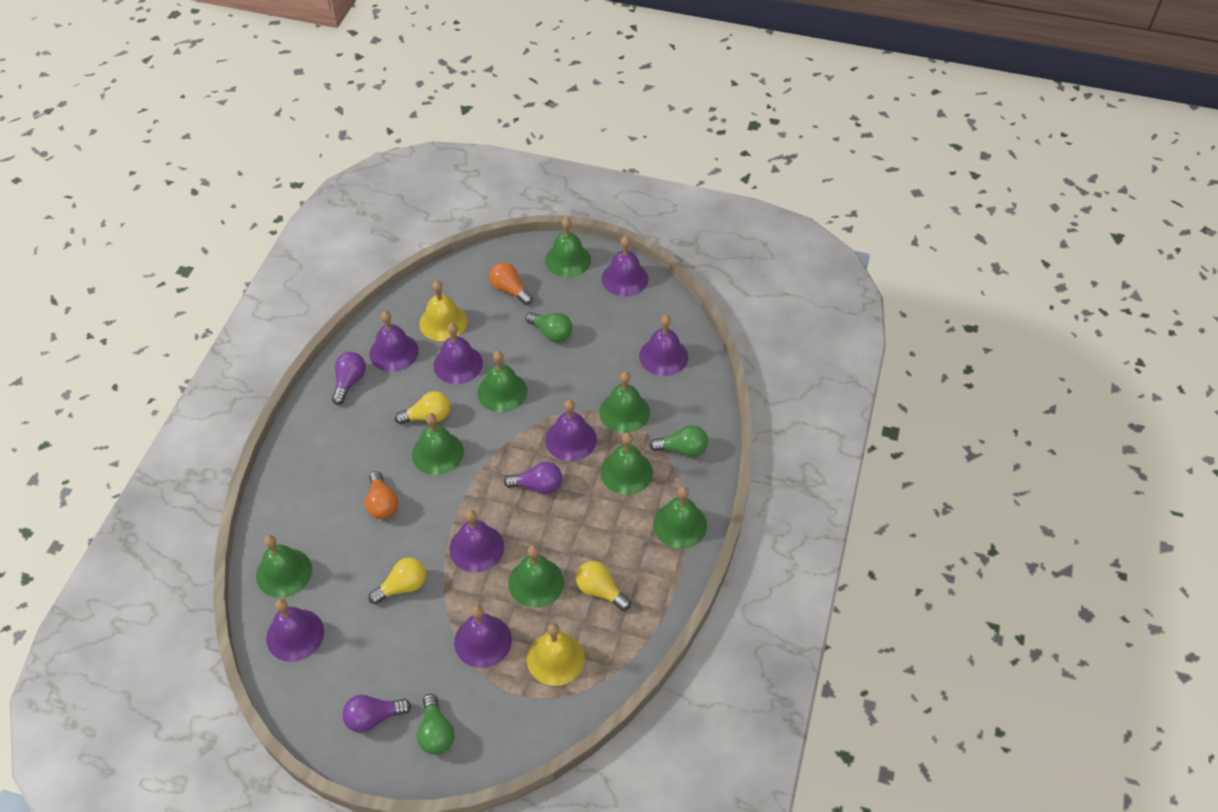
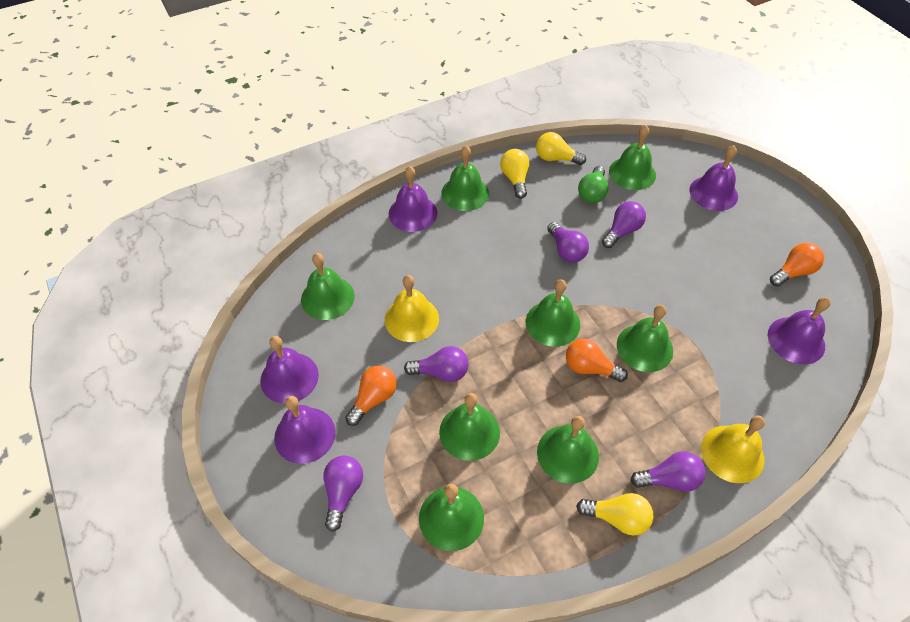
green light bulb: 3 -> 1
orange light bulb: 2 -> 3
purple bell: 8 -> 5
purple light bulb: 3 -> 5

